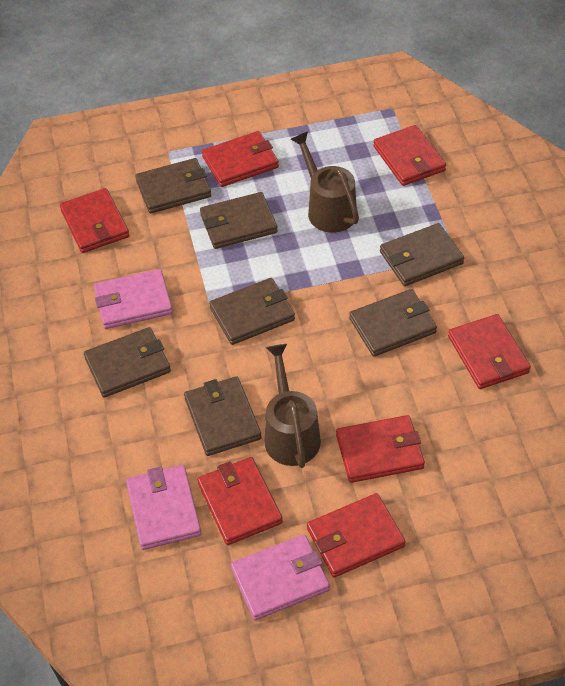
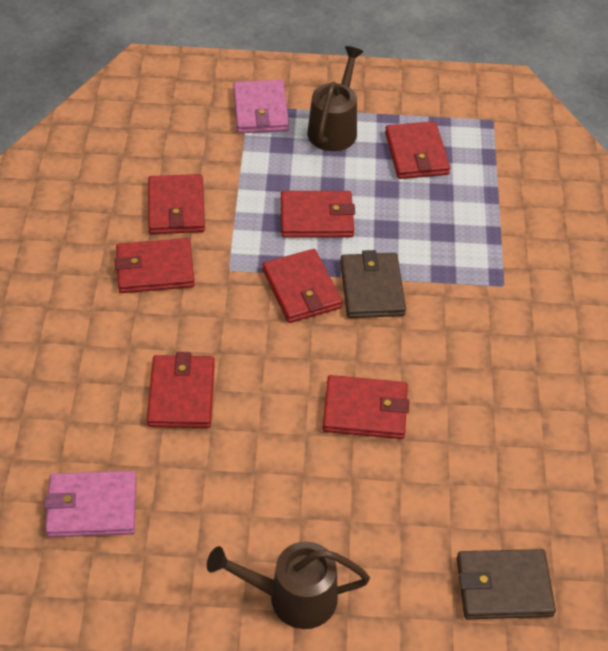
brown wallet: 7 -> 2
pink wallet: 3 -> 2

